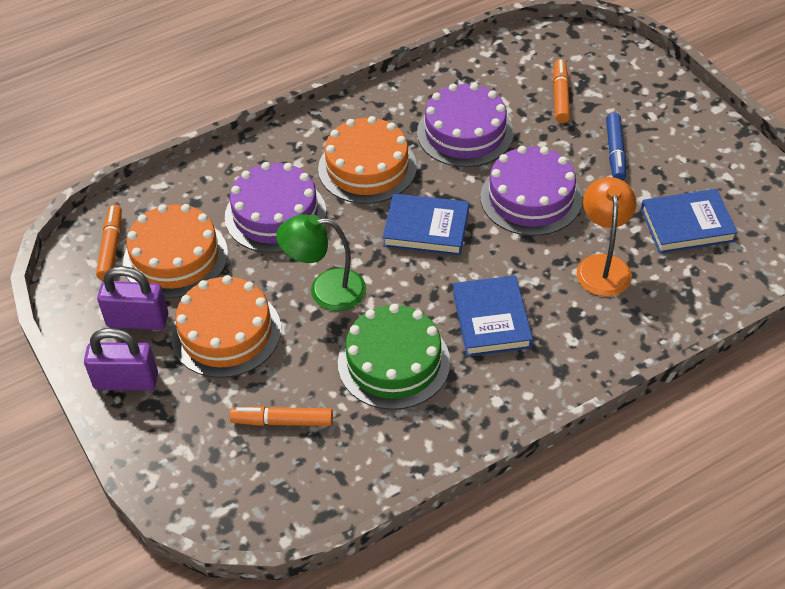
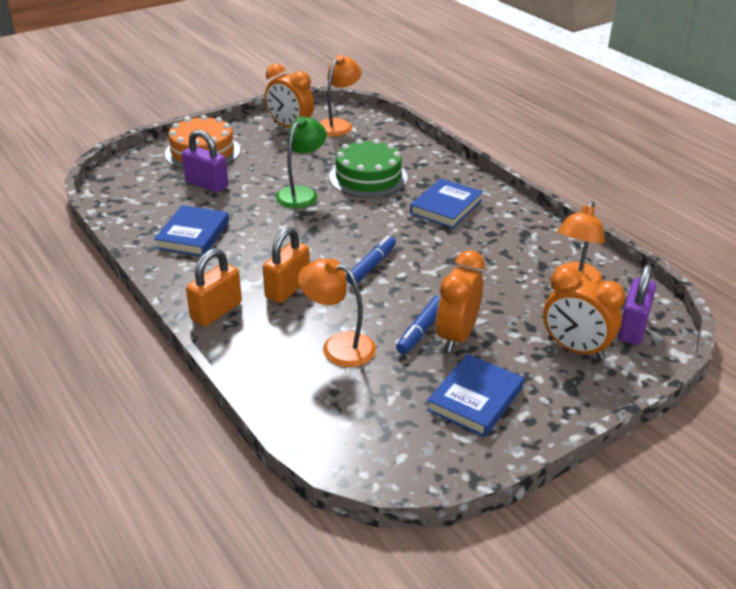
blue marker: 1 -> 2
orange cake: 3 -> 1
orange clock: 0 -> 3
orange lamp: 1 -> 3
orange marker: 3 -> 0
orange padlock: 0 -> 2
purple cake: 3 -> 0

